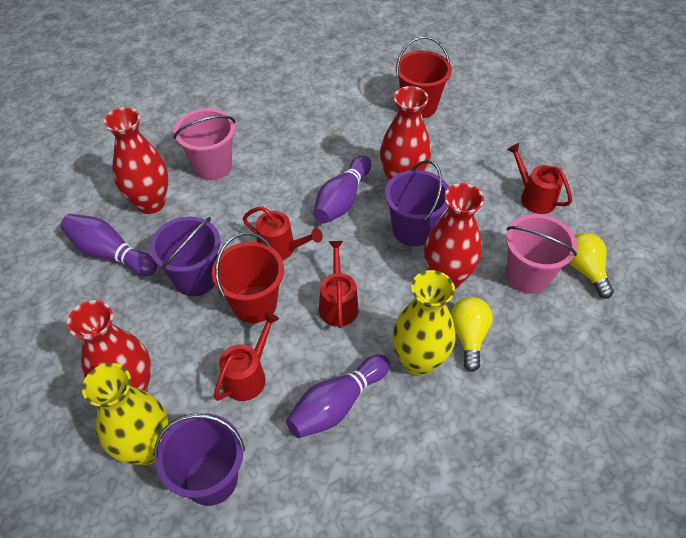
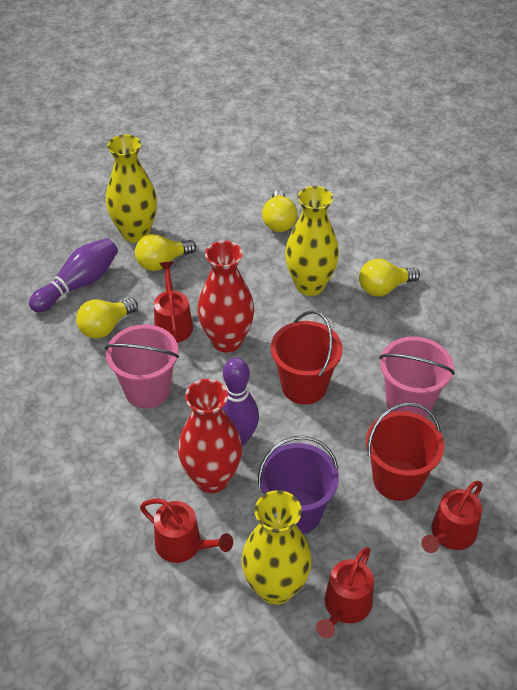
purple bowling pin: 3 -> 2
purple bucket: 3 -> 1
red vase: 4 -> 2
yellow light bulb: 2 -> 4
yellow vase: 2 -> 3

